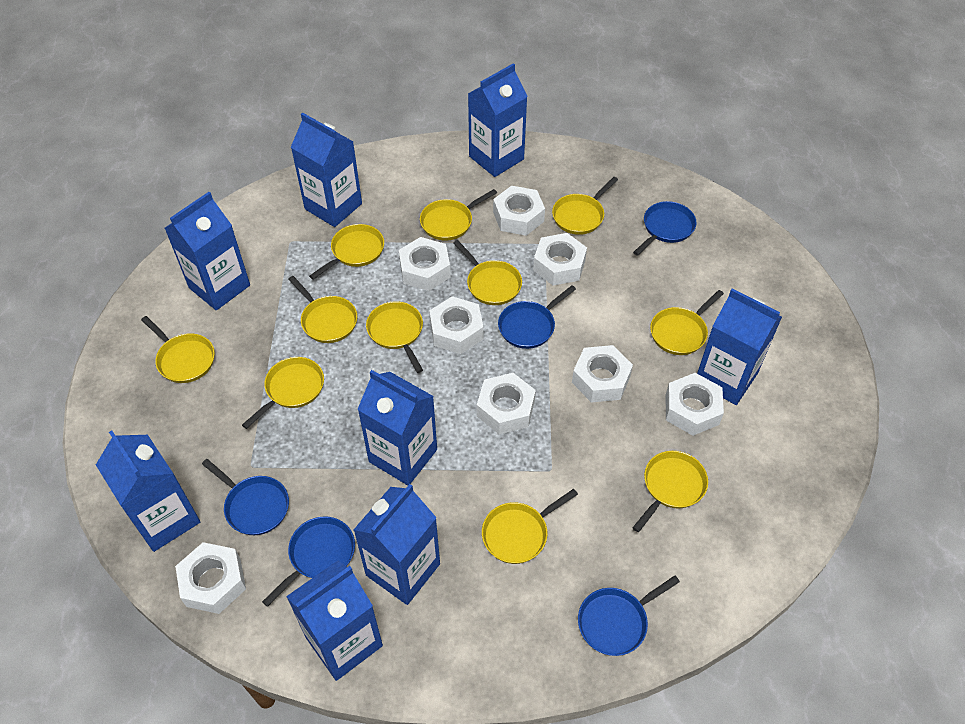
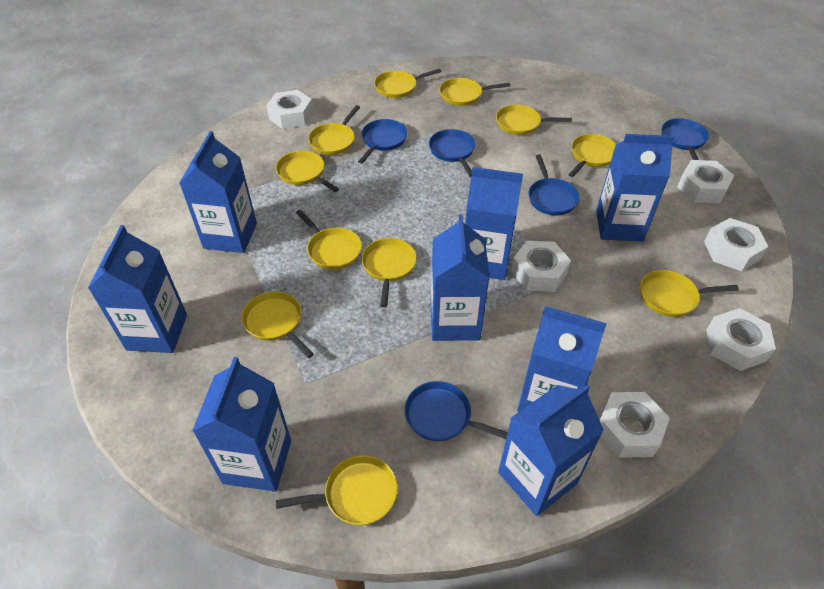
white nut: 8 -> 6

